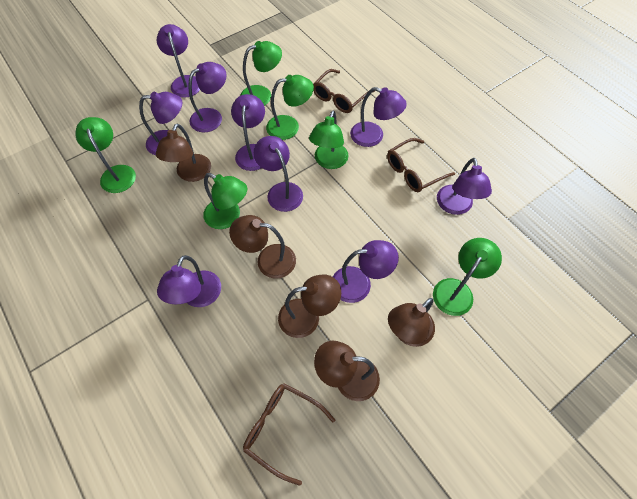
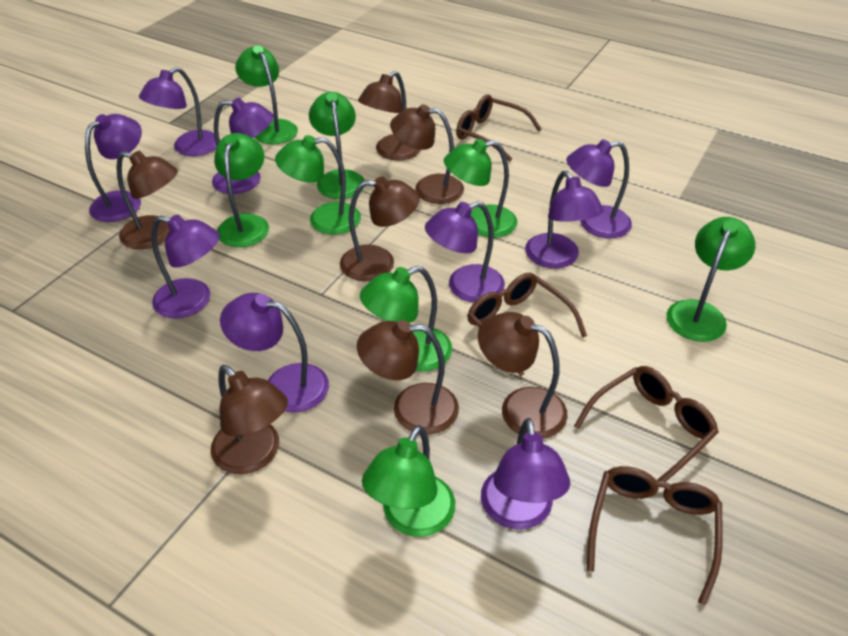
brown glasses: 3 -> 4
brown lamp: 5 -> 7
green lamp: 6 -> 8

